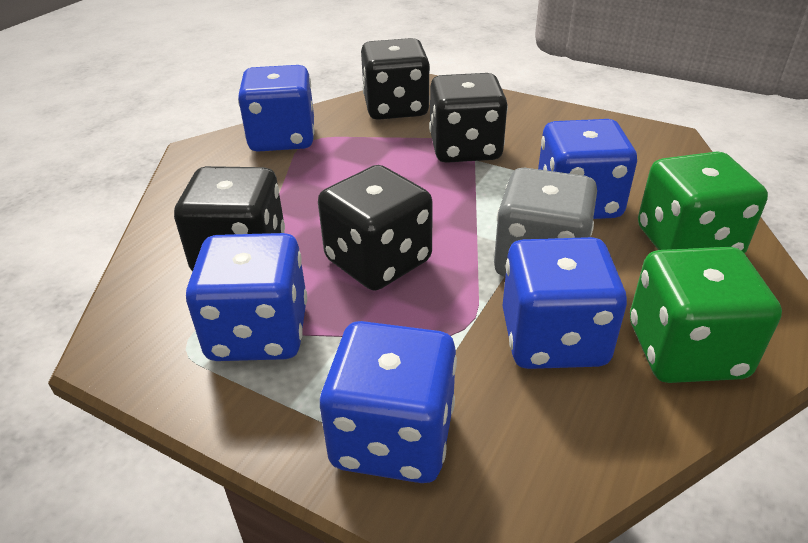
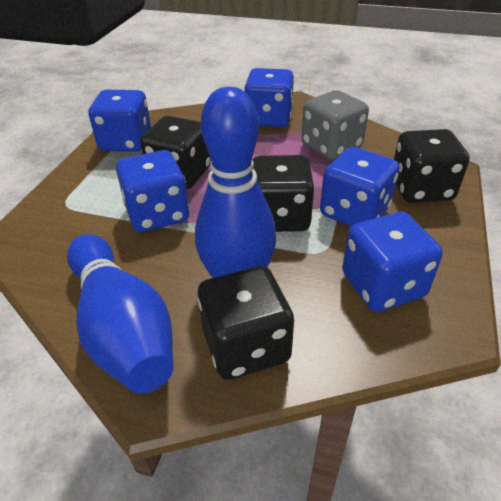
blue bowling pin: 0 -> 2
green dice: 2 -> 0

